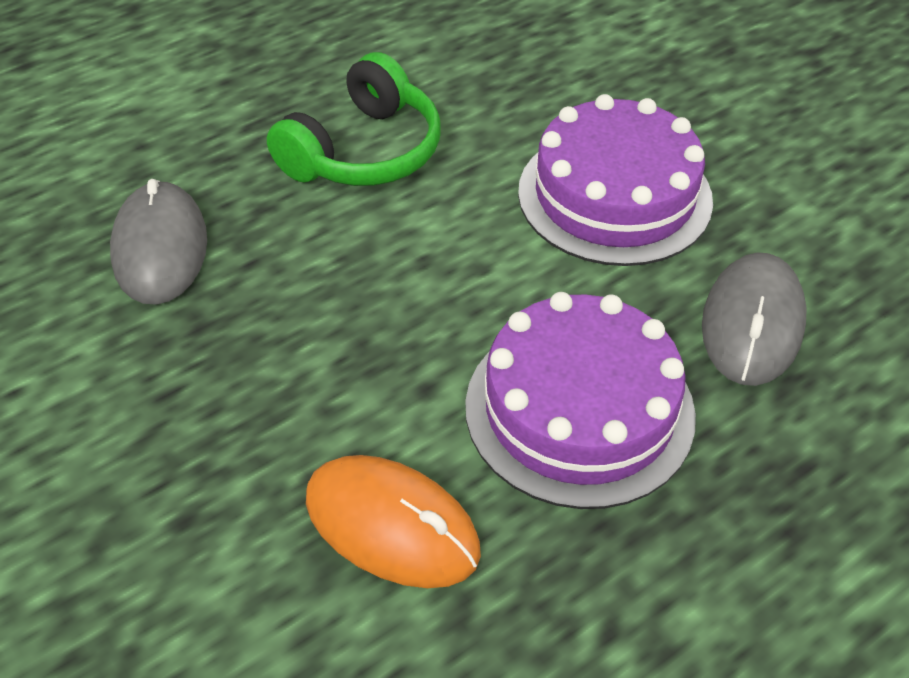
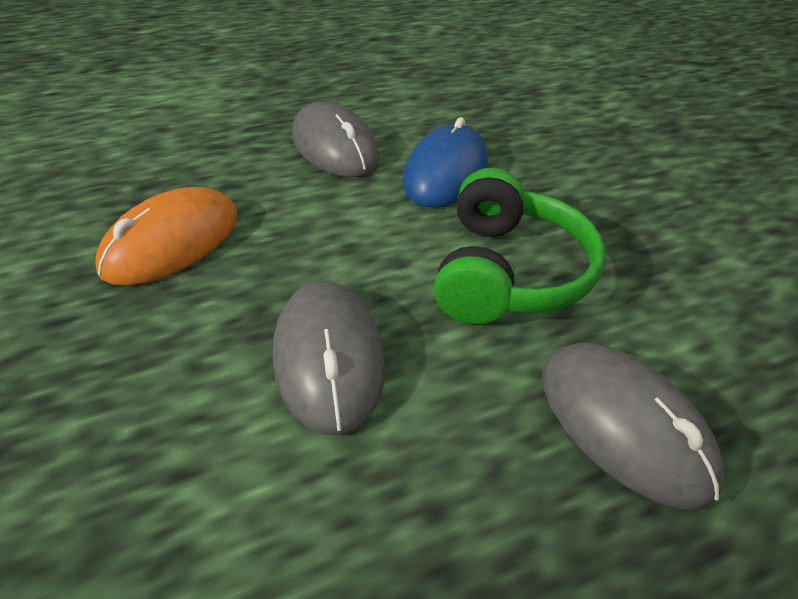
blue mouse: 0 -> 1
grey mouse: 2 -> 3
purple cake: 2 -> 0

